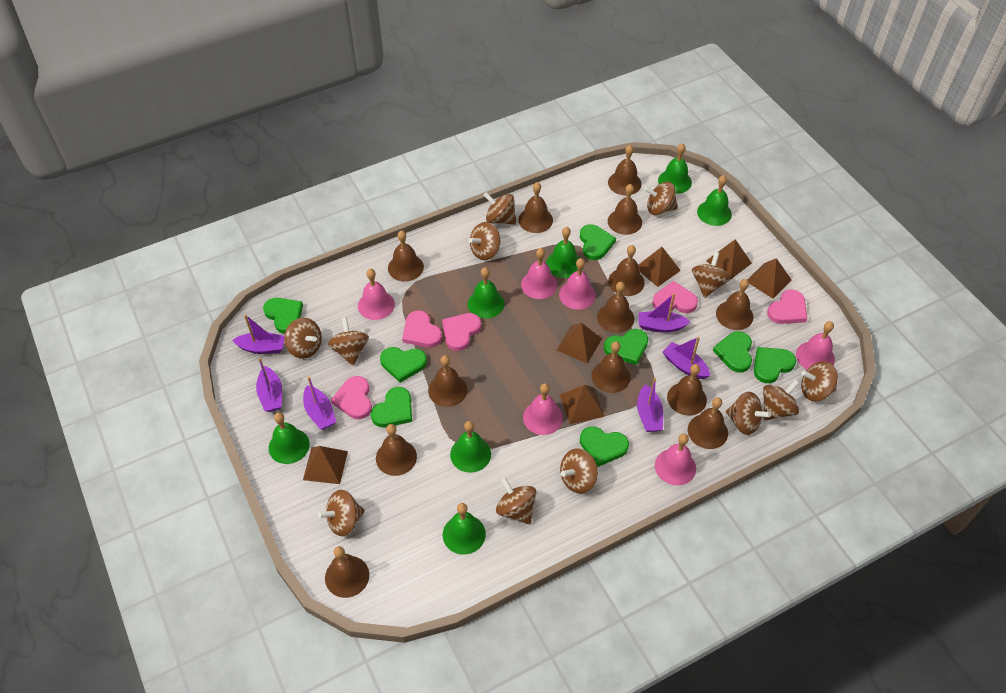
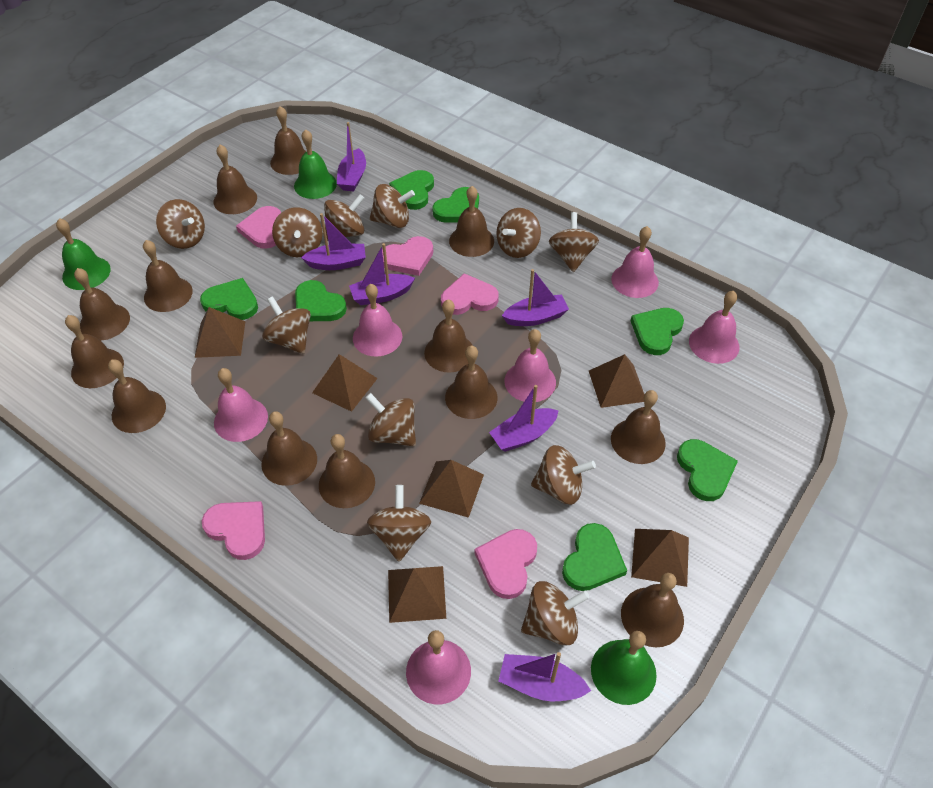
brown spinning top: 12 -> 11
green bell: 7 -> 3
green heart: 8 -> 7

